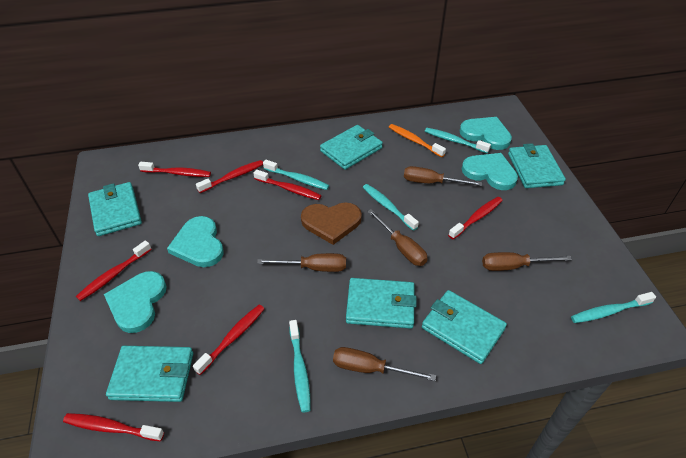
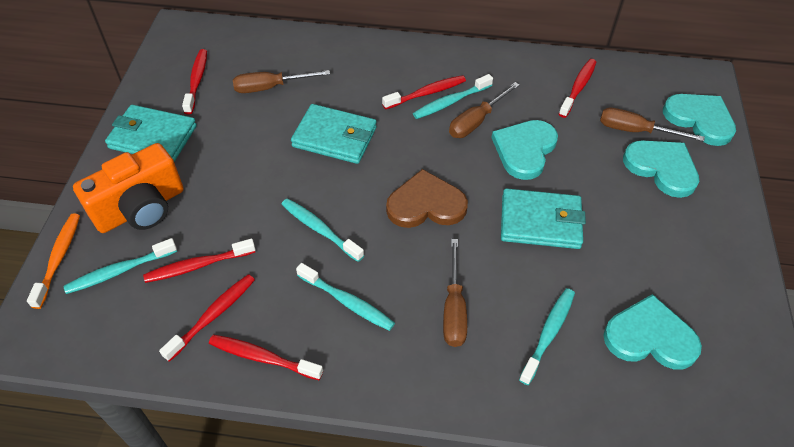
brown screwdriver: 5 -> 4
orange camera: 0 -> 1
red toothbrush: 7 -> 6
turquoise wallet: 6 -> 3

